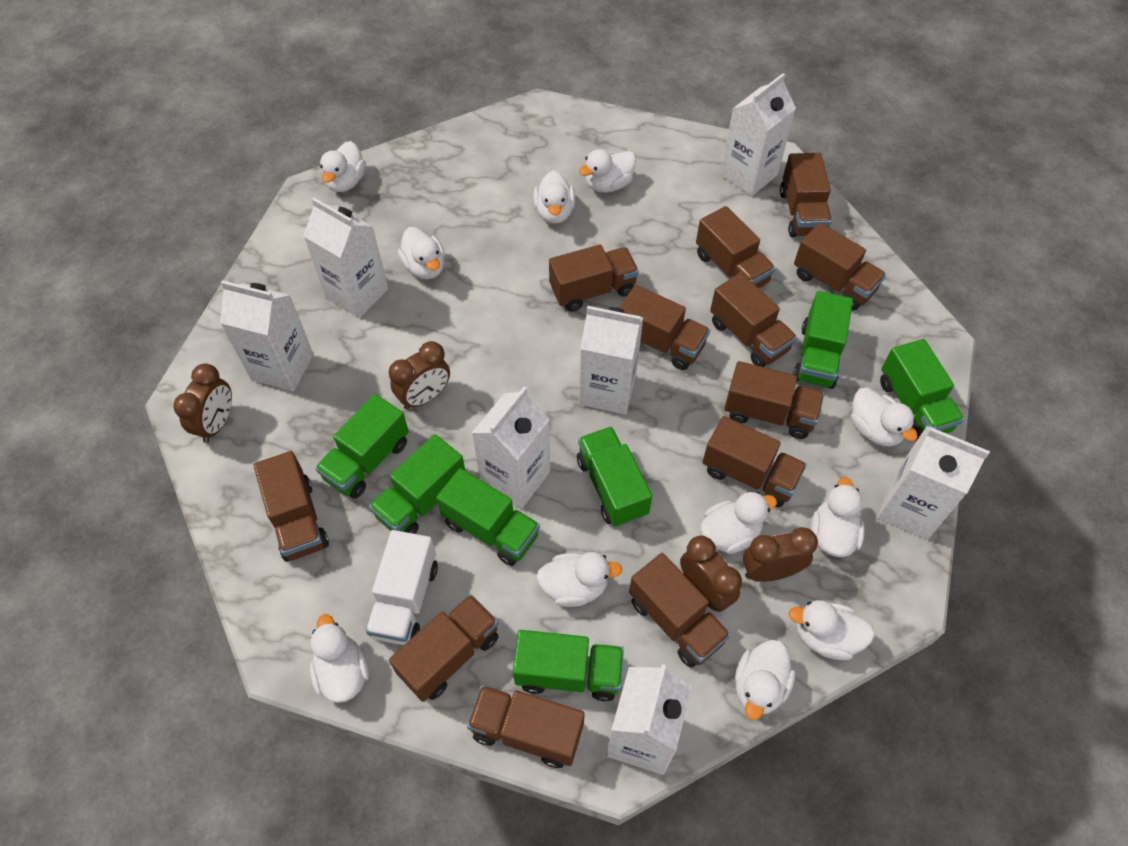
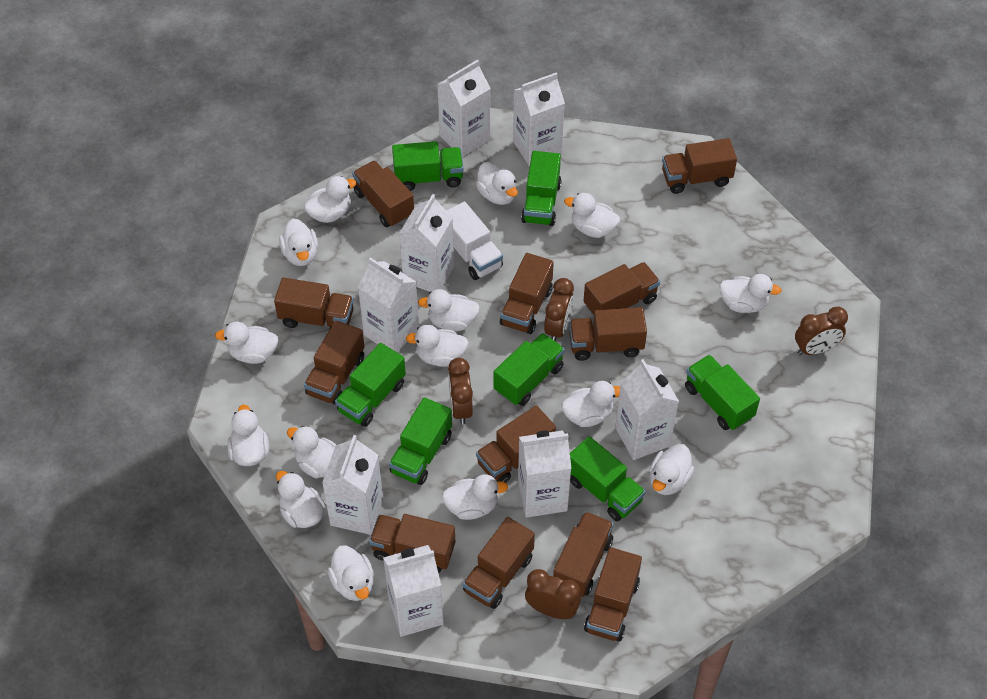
white carton: 7 -> 8
white duck: 11 -> 15

